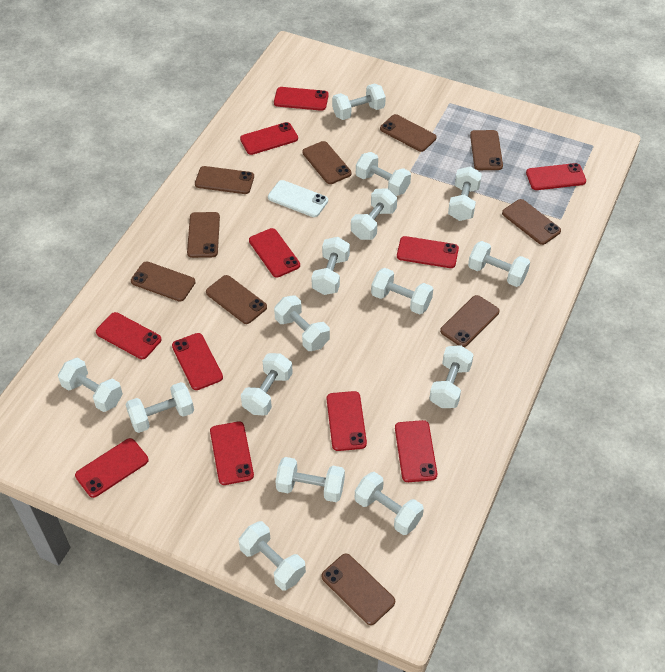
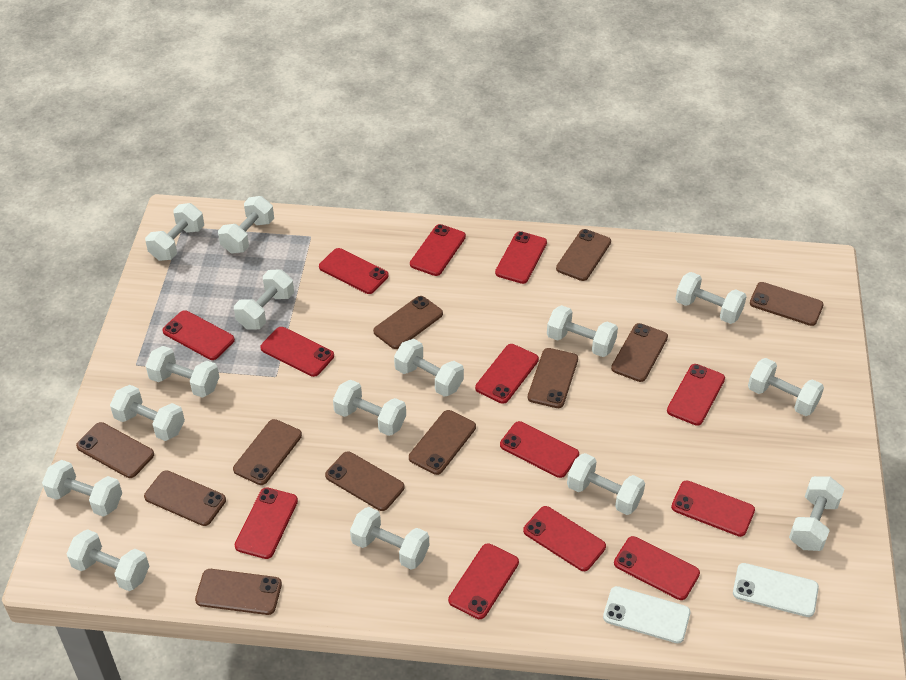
brown phone: 10 -> 11
red phone: 11 -> 13
white phone: 1 -> 2

